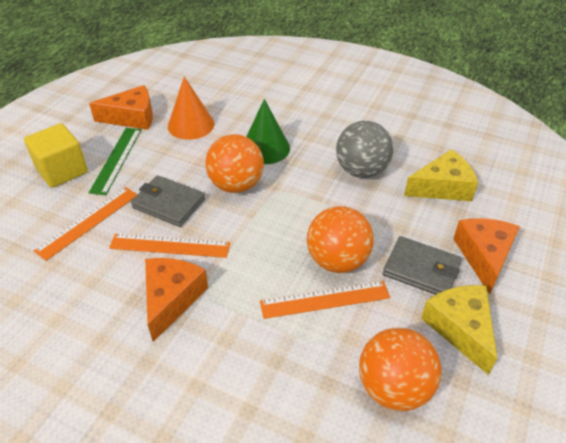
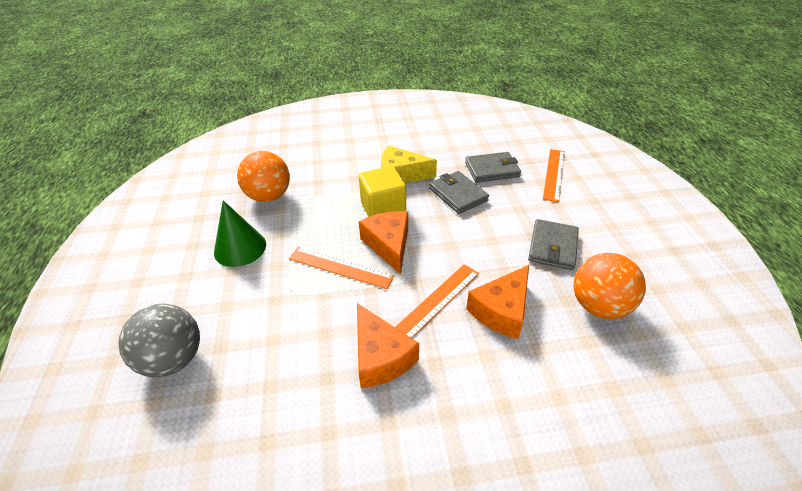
green ruler: 1 -> 0
grey wallet: 2 -> 3
orange ball: 3 -> 2
orange cone: 1 -> 0
yellow cheese: 2 -> 1

